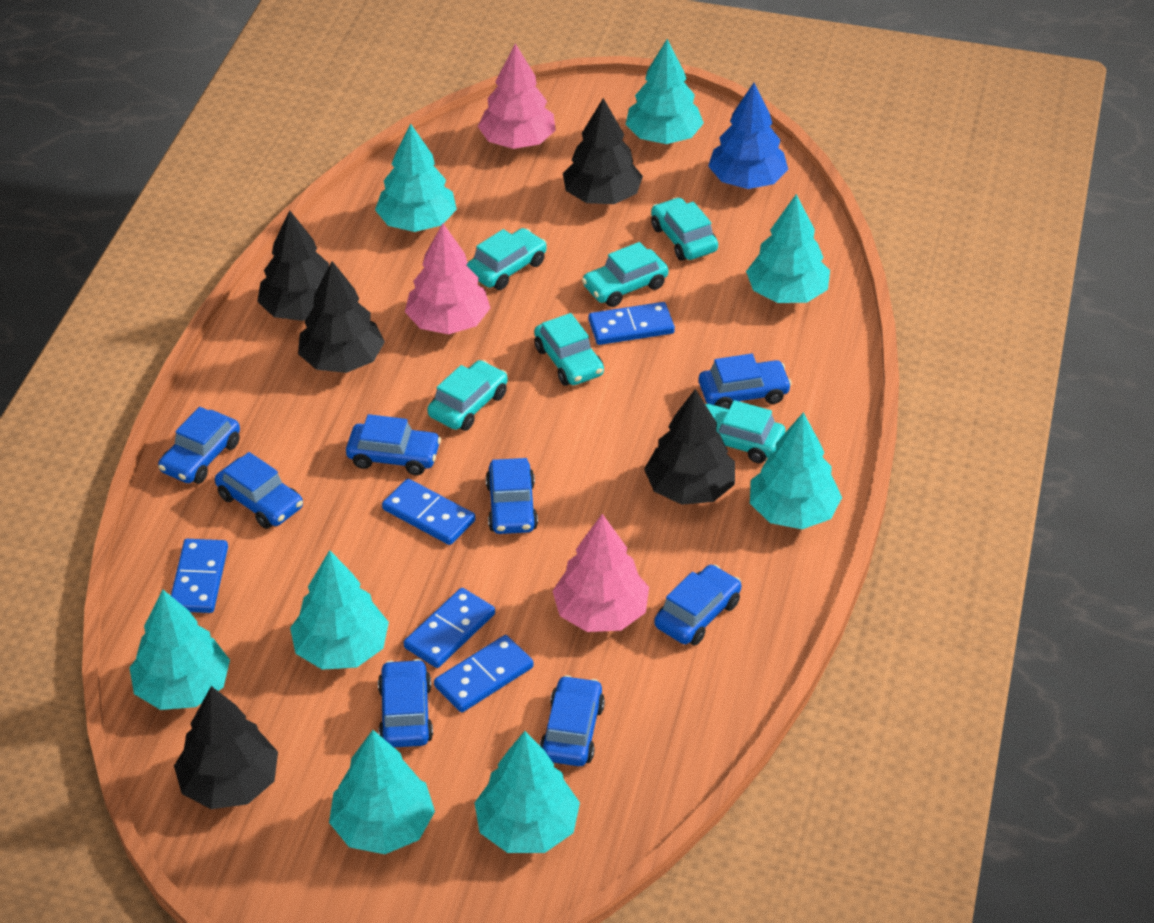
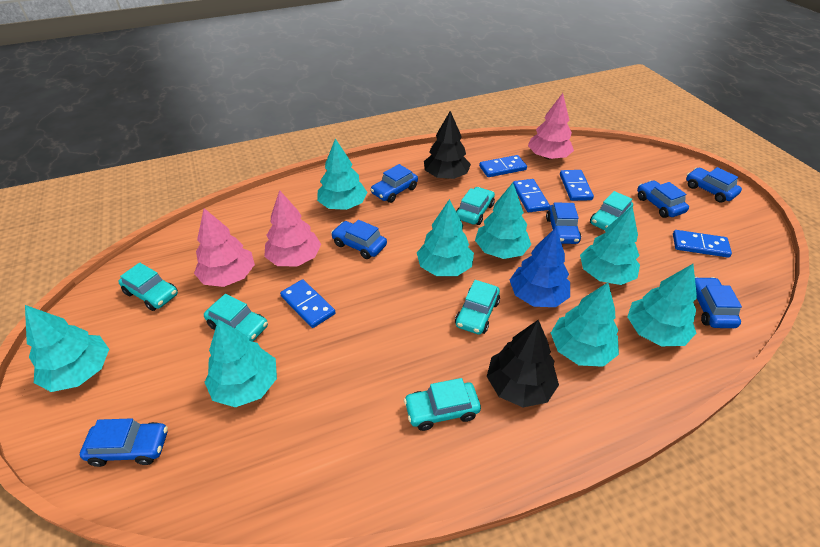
black tree: 5 -> 2
blue car: 8 -> 7

